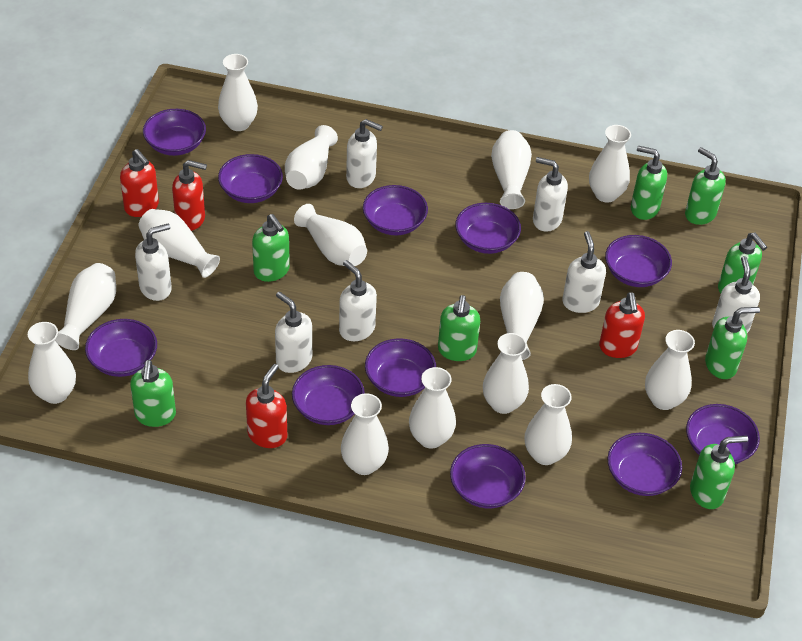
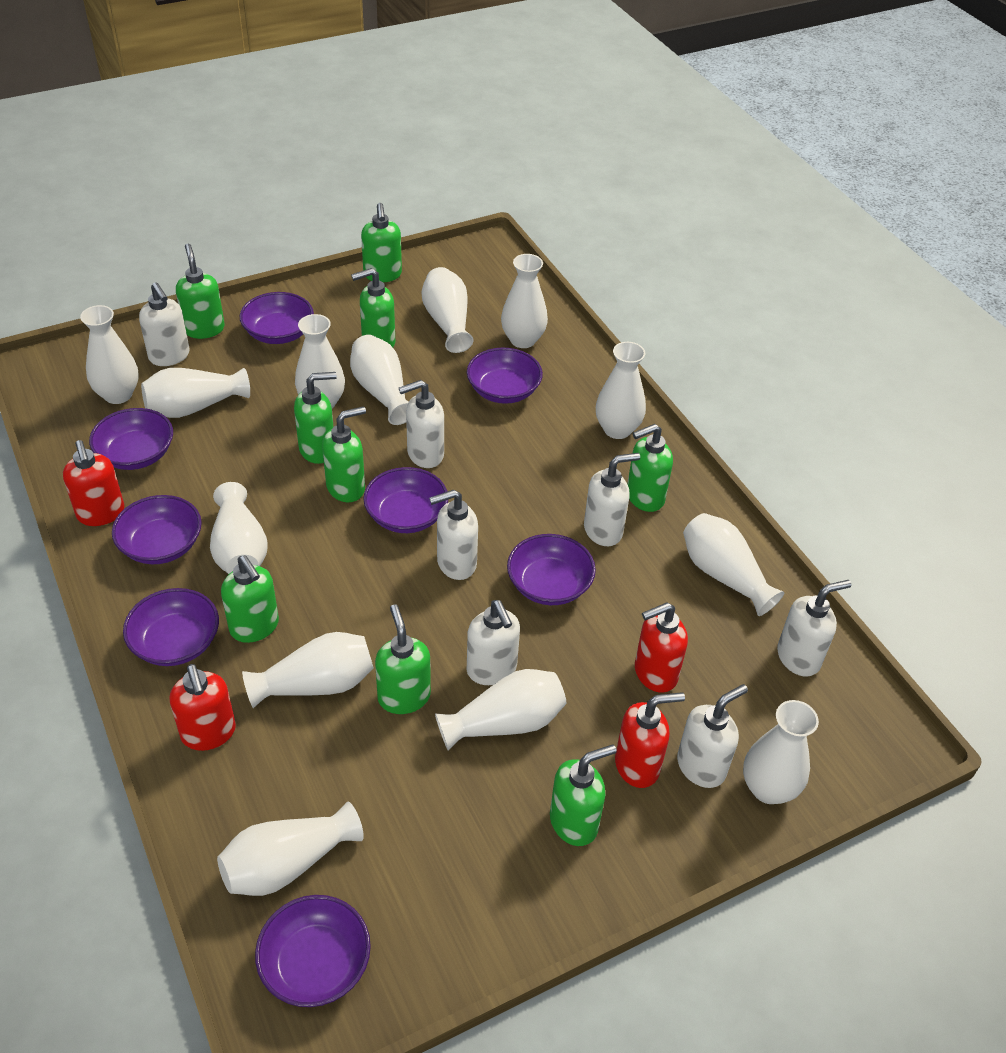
green soap dispenser: 8 -> 9
purple bowl: 11 -> 8
white vase: 14 -> 13

